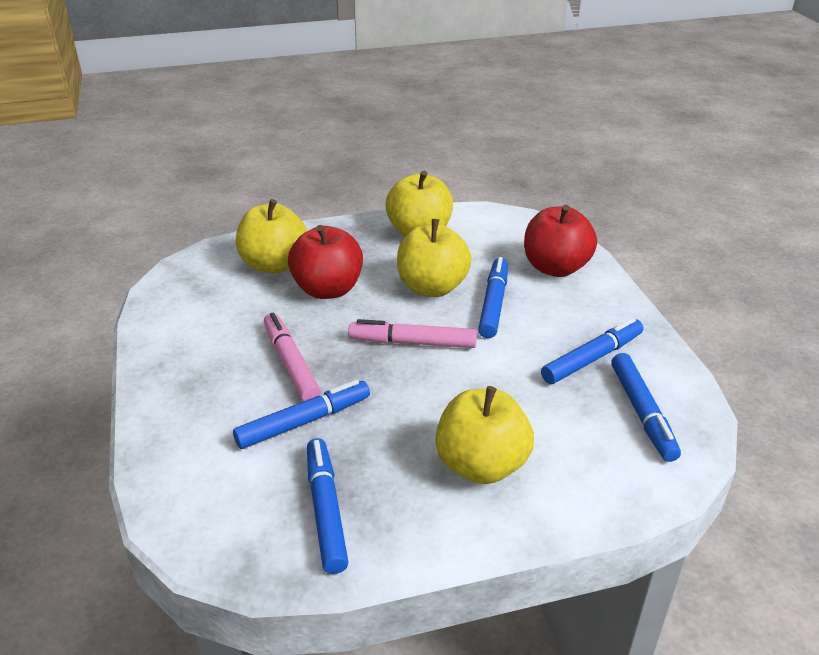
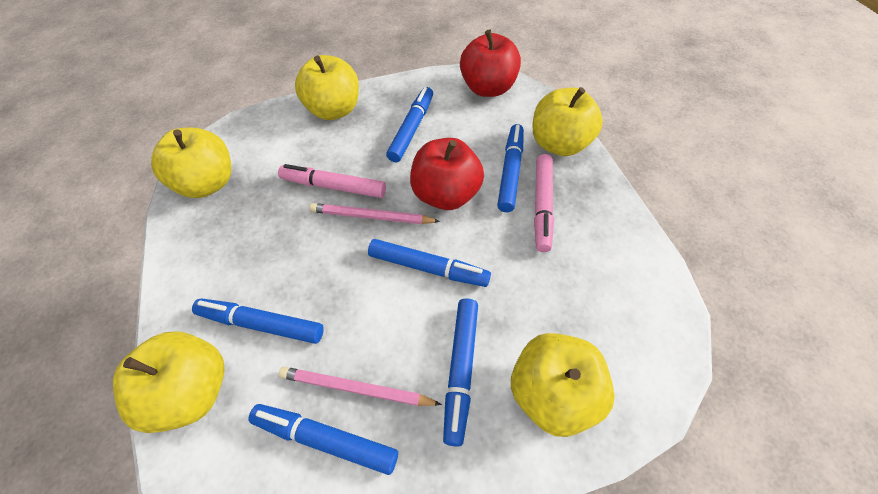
blue marker: 5 -> 6
pink pencil: 0 -> 2
yellow apple: 4 -> 5

